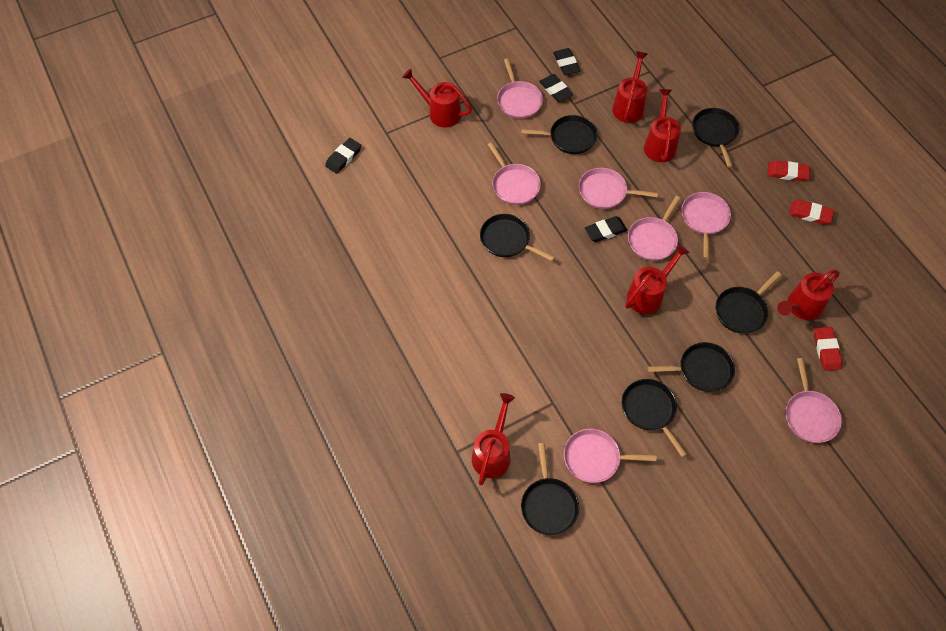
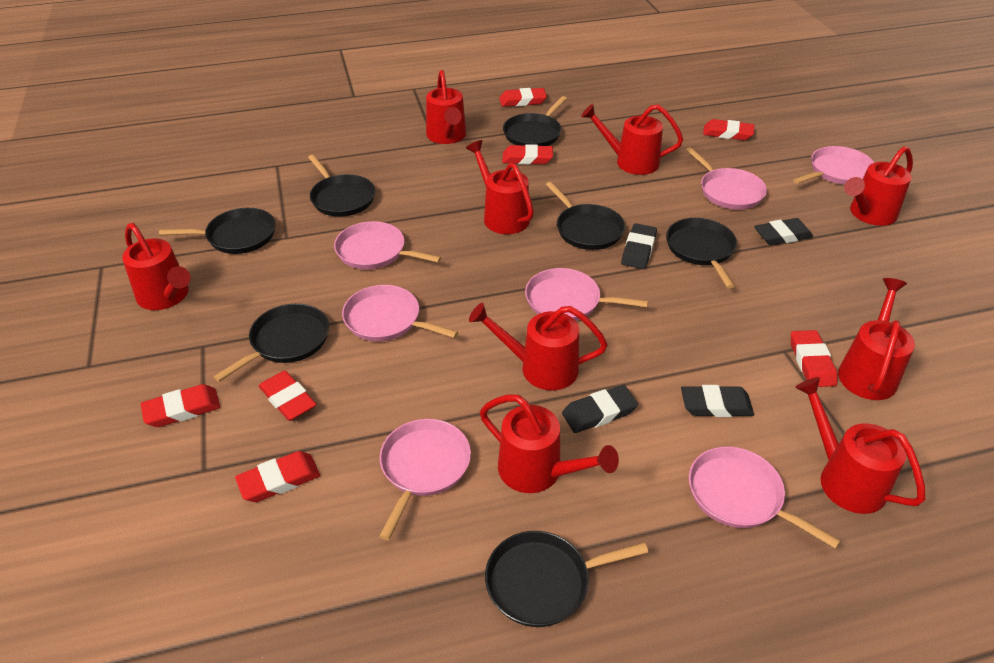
red eraser: 3 -> 7
red watering can: 6 -> 9

